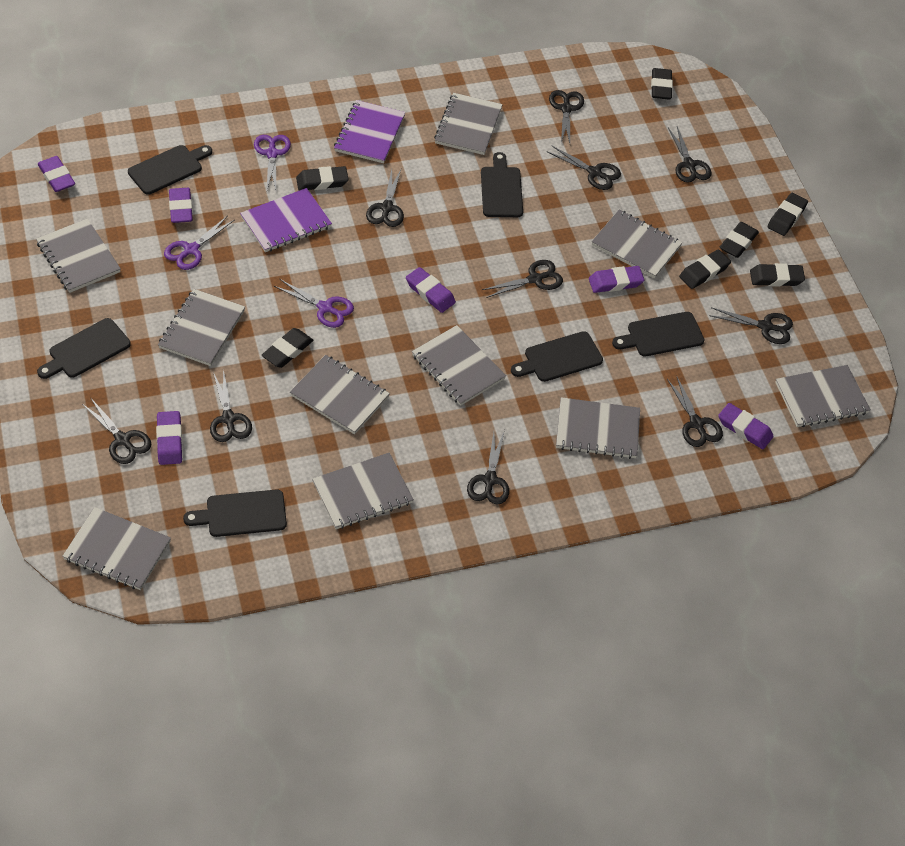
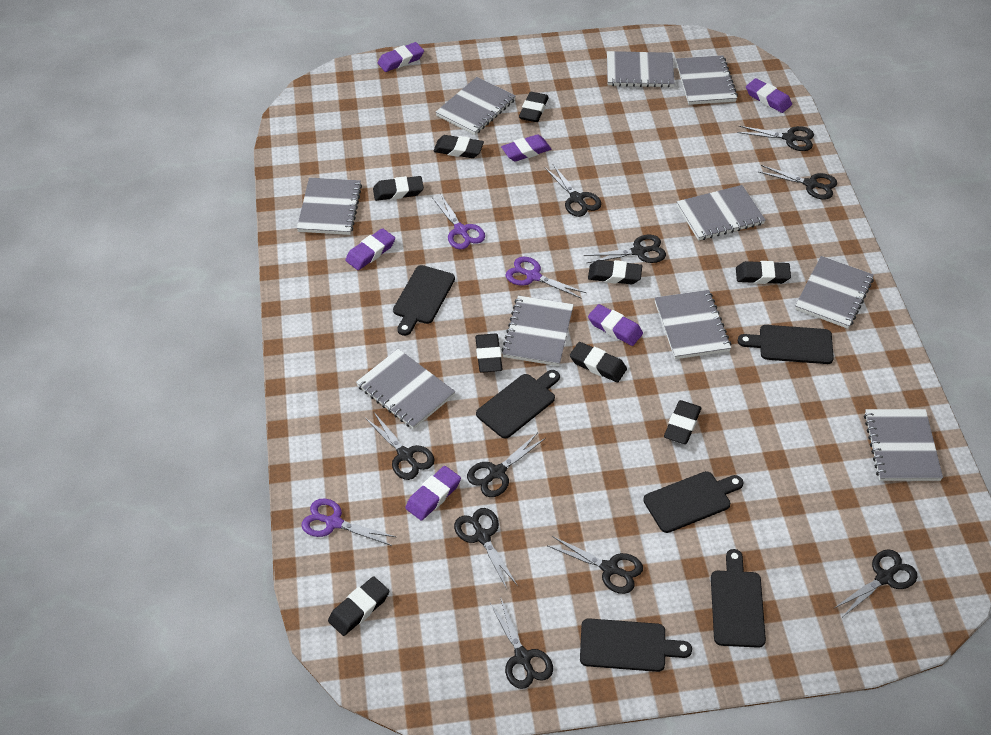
black eraser: 7 -> 9
purple notebook: 2 -> 0

